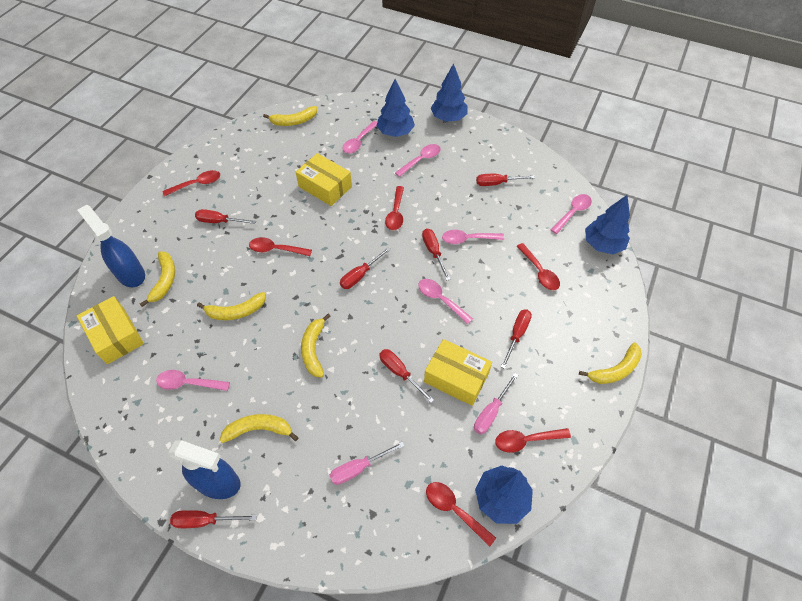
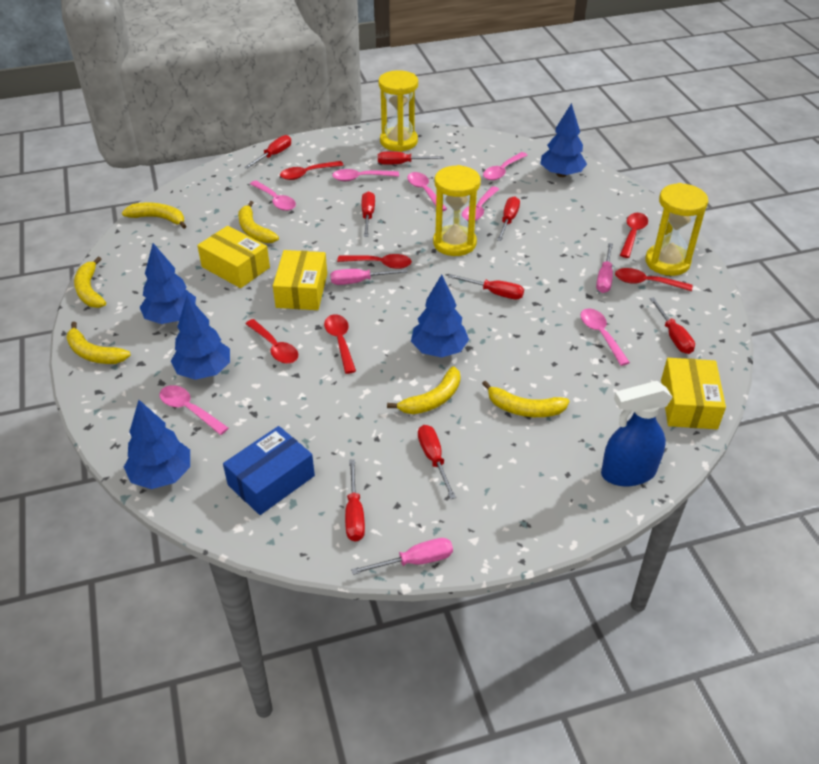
blue box: 0 -> 1
blue spray bottle: 2 -> 1
blue tree: 4 -> 5
pink screwdriver: 2 -> 3
pink spoon: 6 -> 7
red screwdriver: 7 -> 8
yellow hourglass: 0 -> 3

